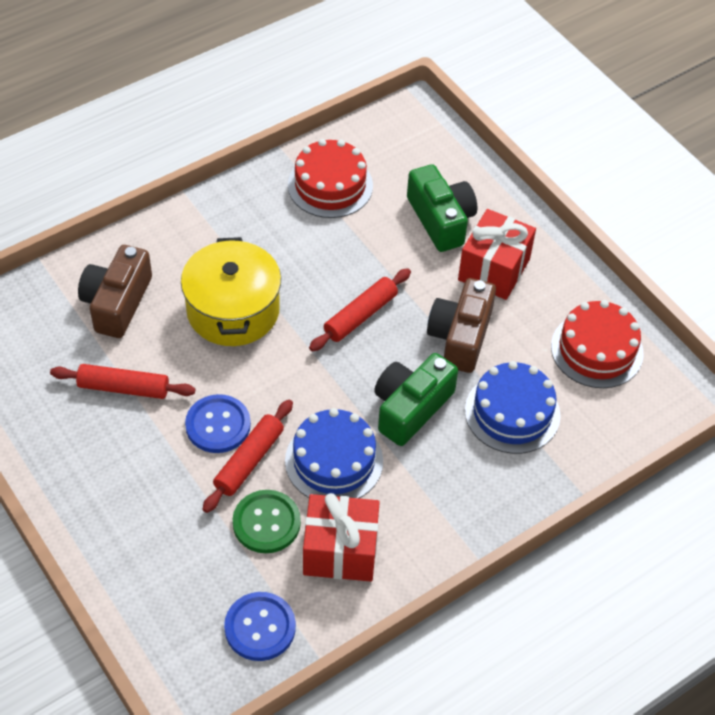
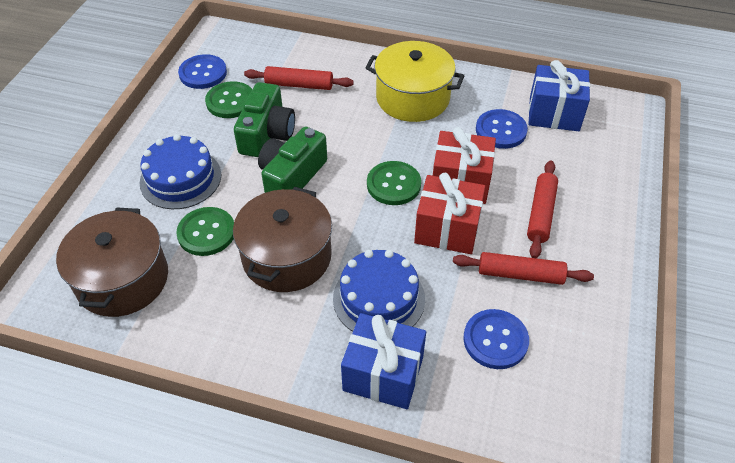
blue button: 2 -> 3
blue gift: 0 -> 2
brown camera: 2 -> 0
brown pot: 0 -> 2
green button: 1 -> 3
red cake: 2 -> 0

